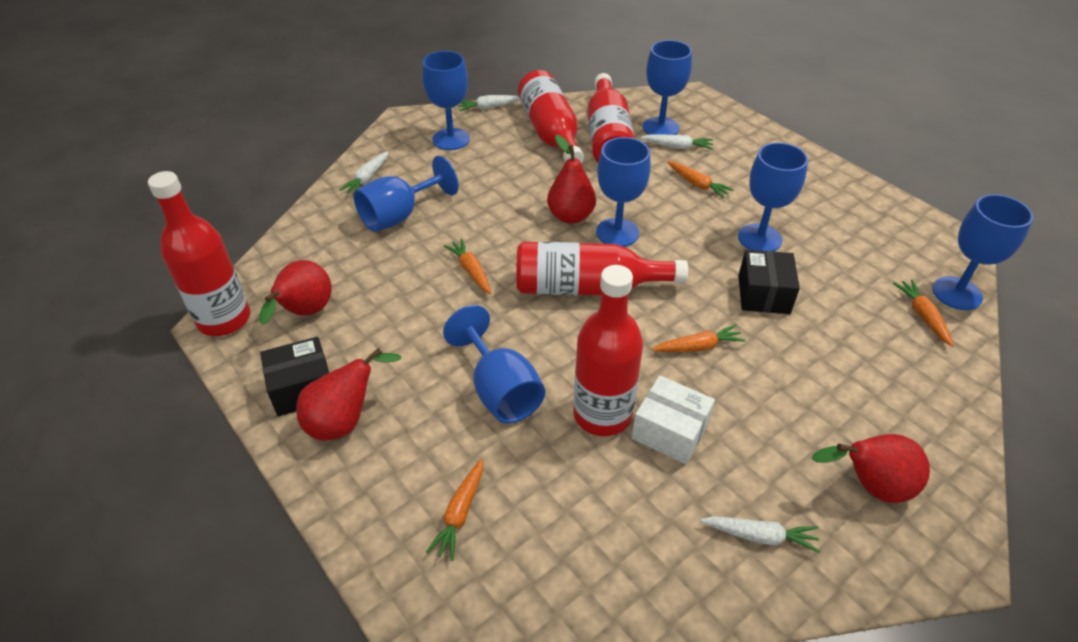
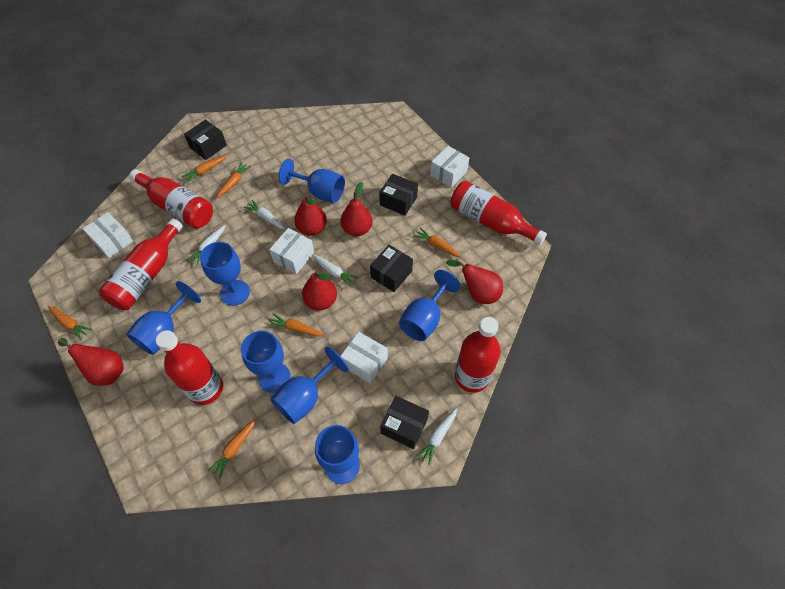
black box: 2 -> 4
orange carrot: 5 -> 6
red pear: 4 -> 5
white box: 1 -> 4

